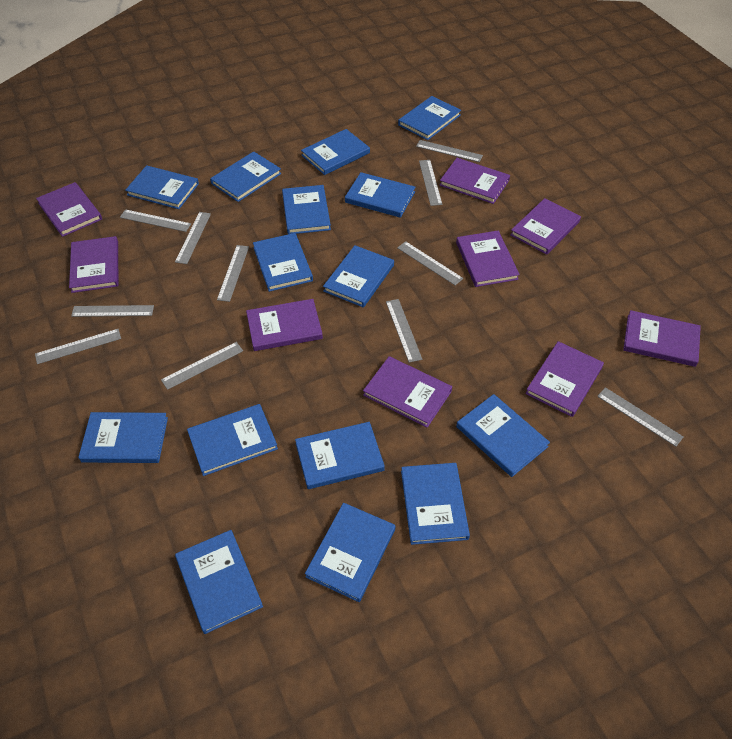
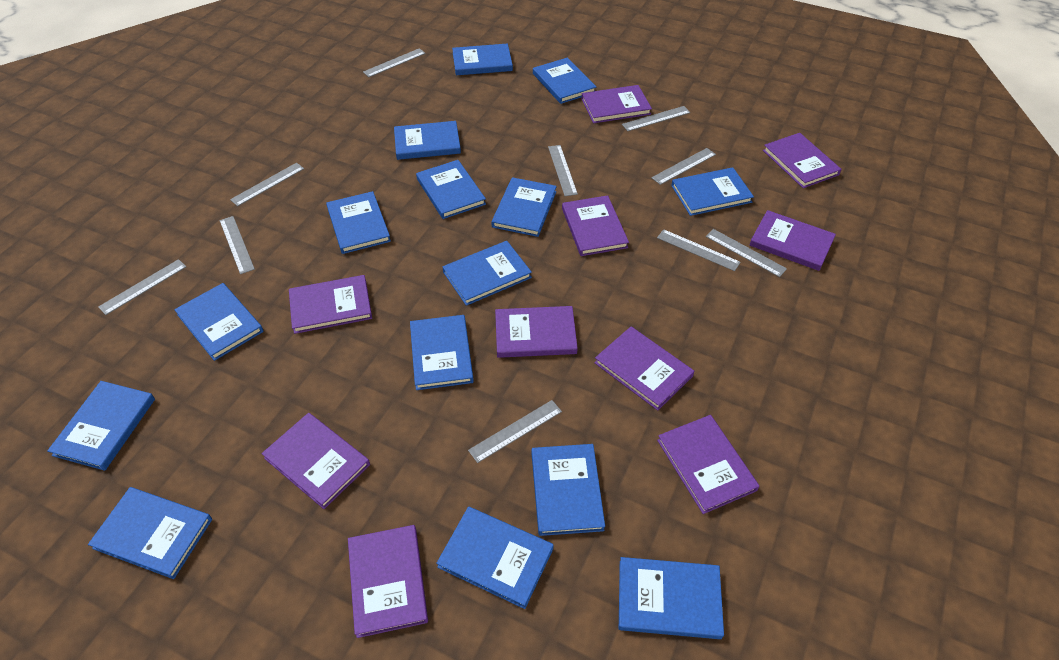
grey ruler: 11 -> 10
purple book: 9 -> 10

